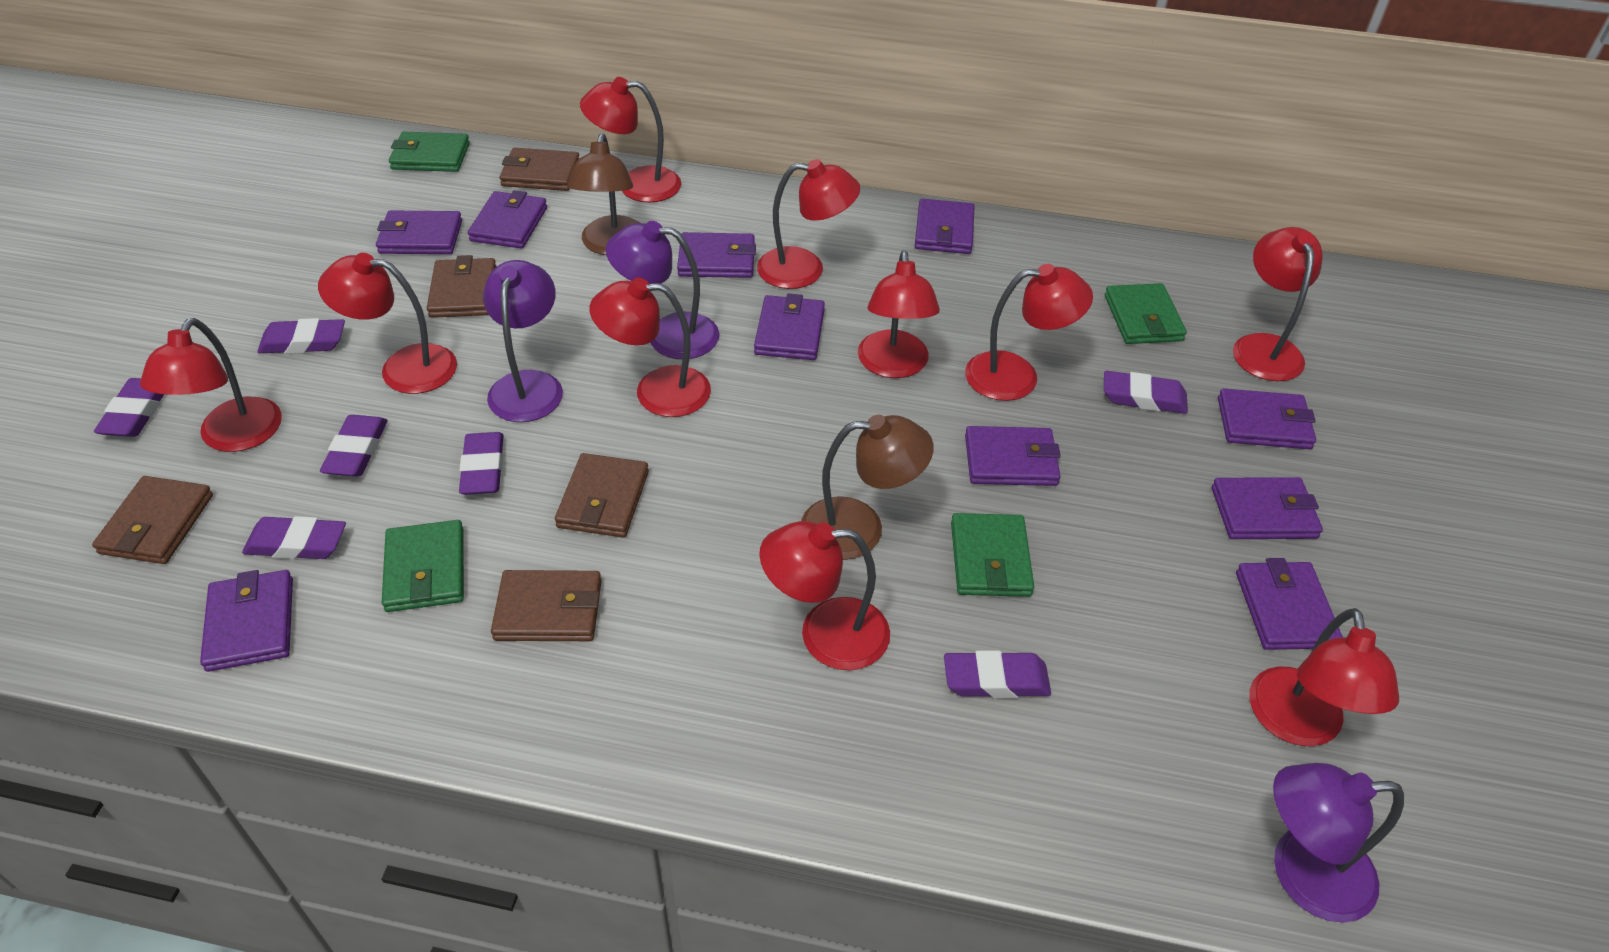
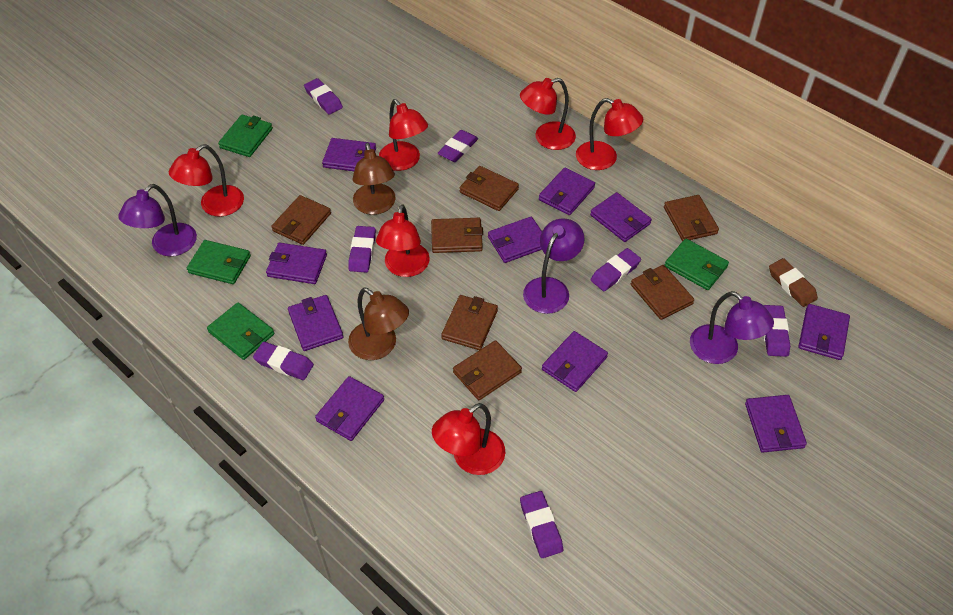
brown eraser: 0 -> 1
brown wallet: 5 -> 7
red lamp: 10 -> 6

